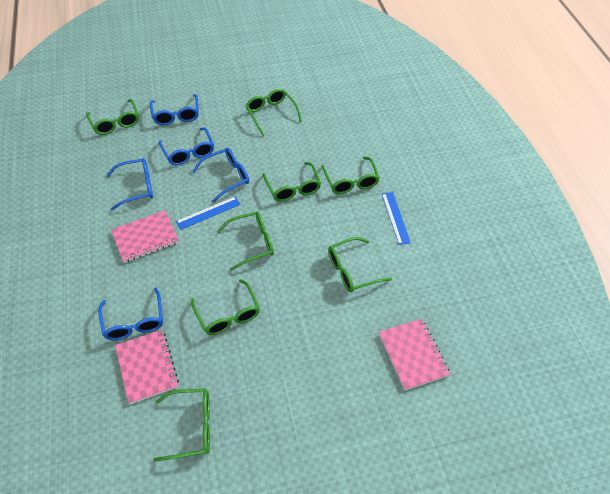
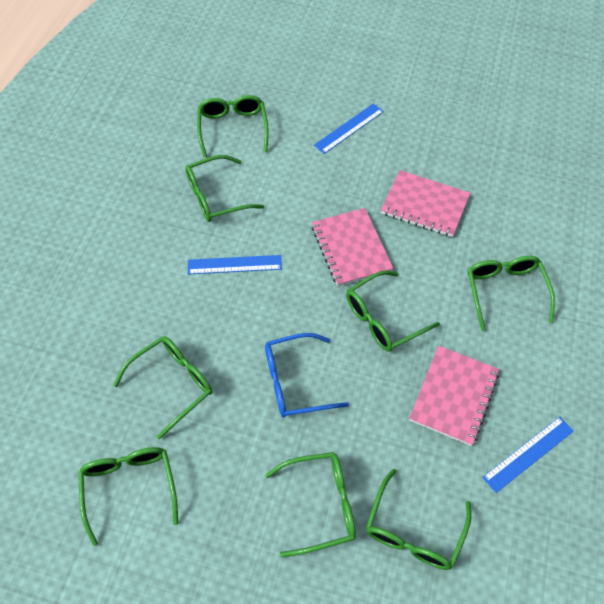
blue glasses: 5 -> 1
blue ruler: 2 -> 3

